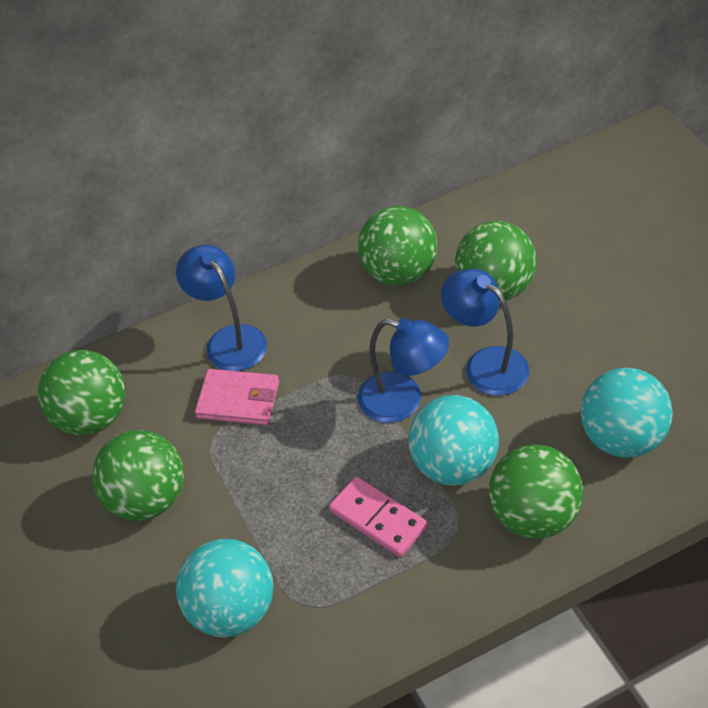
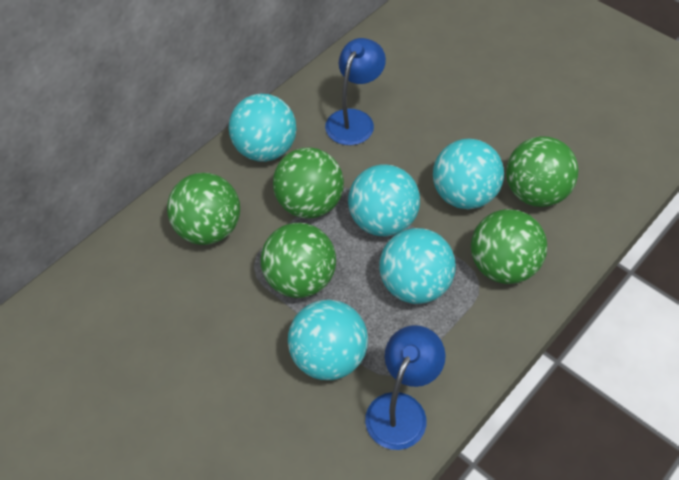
blue lamp: 3 -> 2
pink domino: 1 -> 0
pink wallet: 1 -> 0
turquoise ball: 3 -> 5

